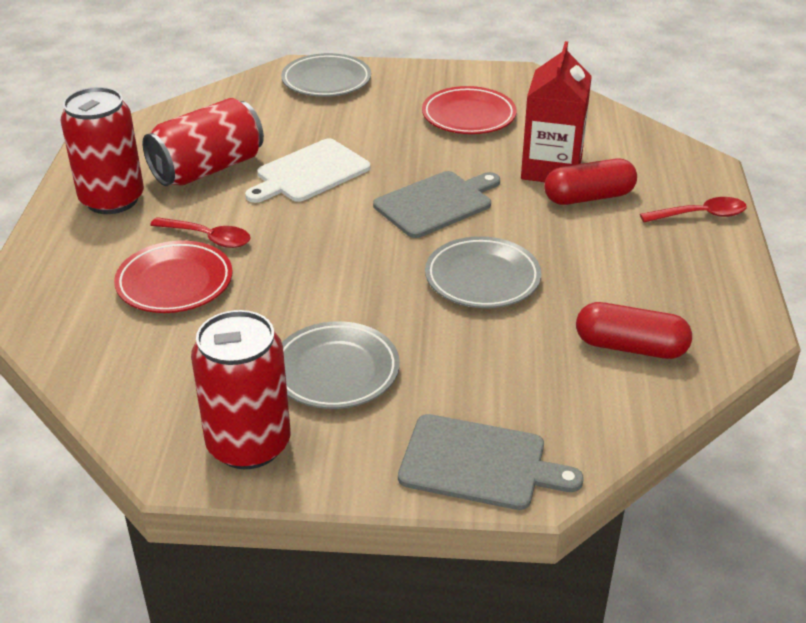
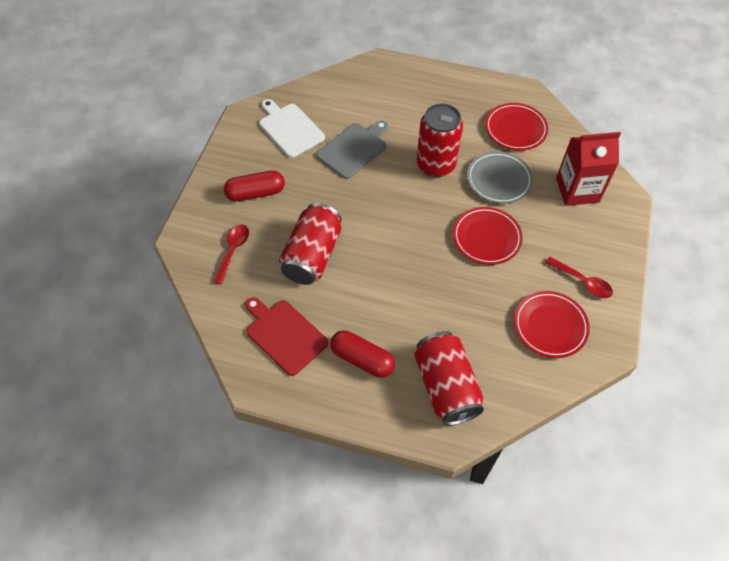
grey cutting board: 2 -> 1
grey plate: 3 -> 1
red cutting board: 0 -> 1
red plate: 2 -> 3

